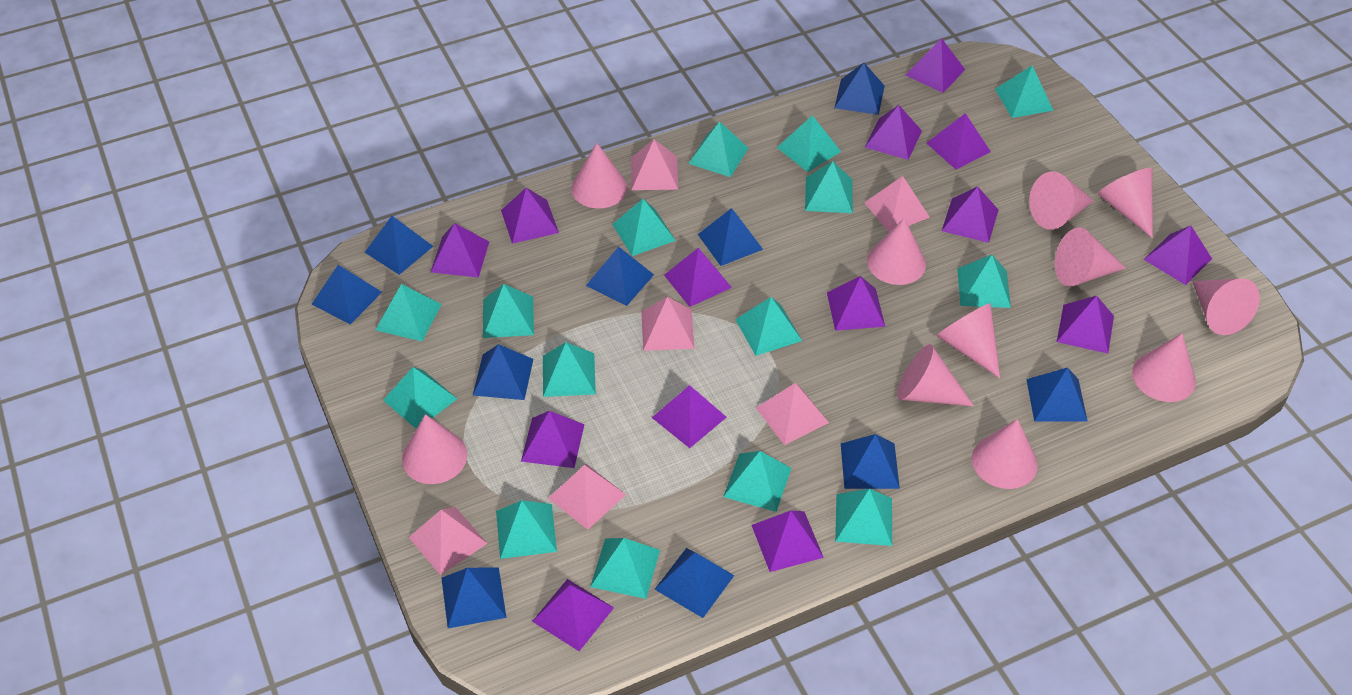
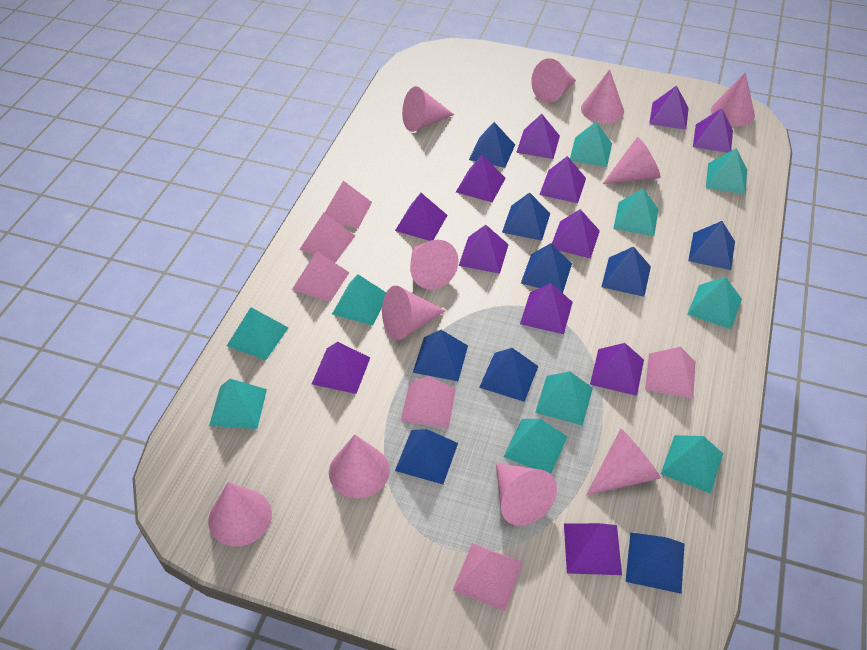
blue pyramid: 10 -> 9
purple pyramid: 14 -> 12
turquoise pyramid: 15 -> 10

